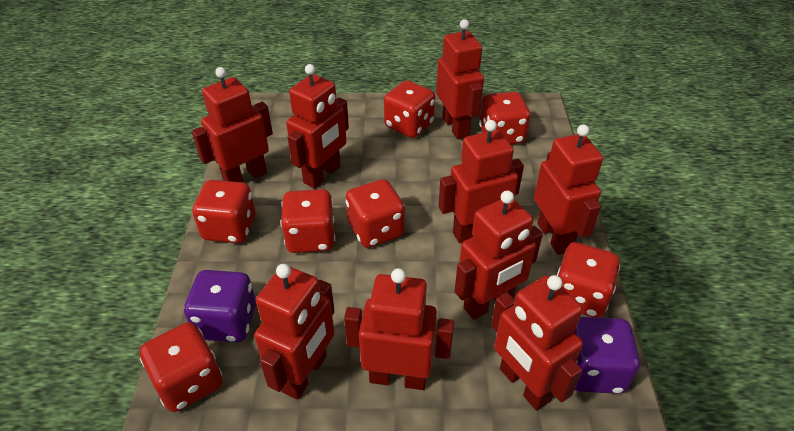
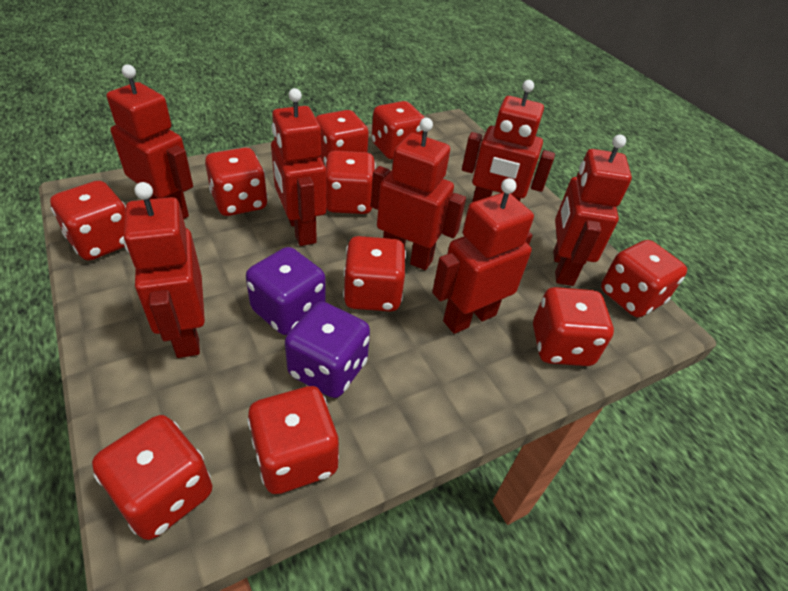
red dice: 7 -> 10
red robot: 9 -> 7

